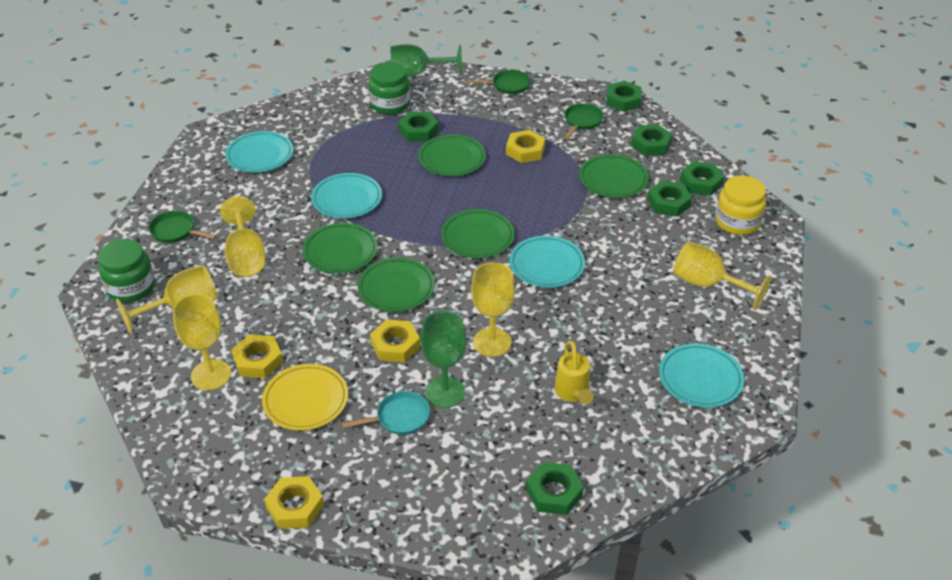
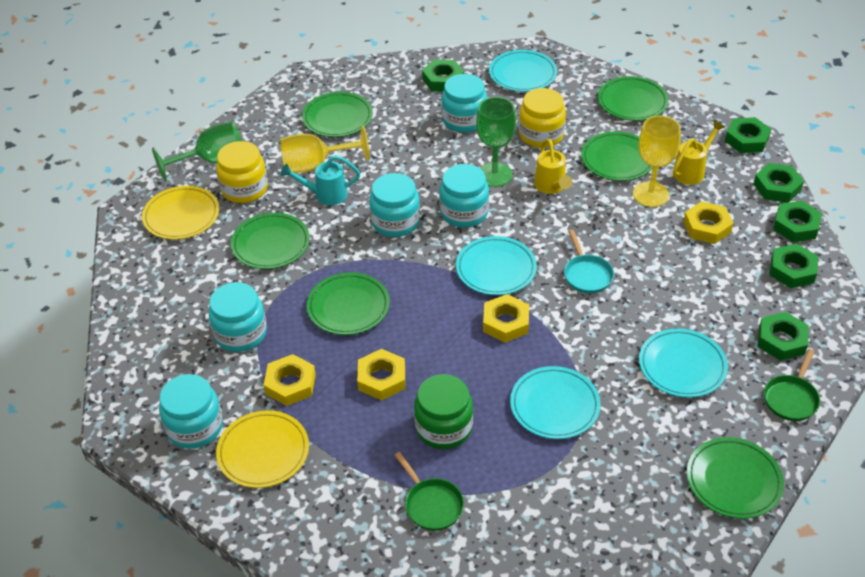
green jar: 2 -> 1
green pan: 3 -> 2
green plate: 5 -> 6
turquoise jar: 0 -> 5
turquoise watering can: 0 -> 1
yellow goblet: 5 -> 2
yellow jar: 1 -> 2
yellow plate: 1 -> 2
yellow watering can: 1 -> 2

